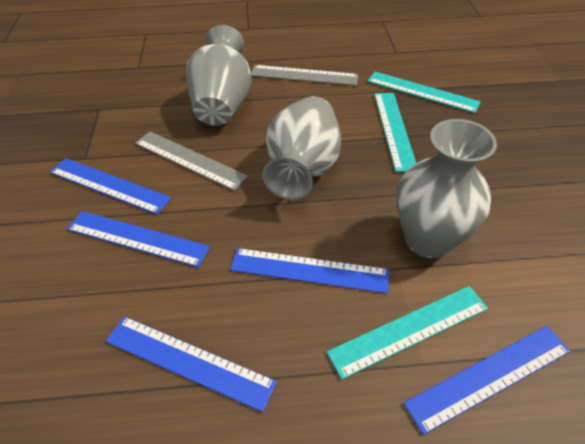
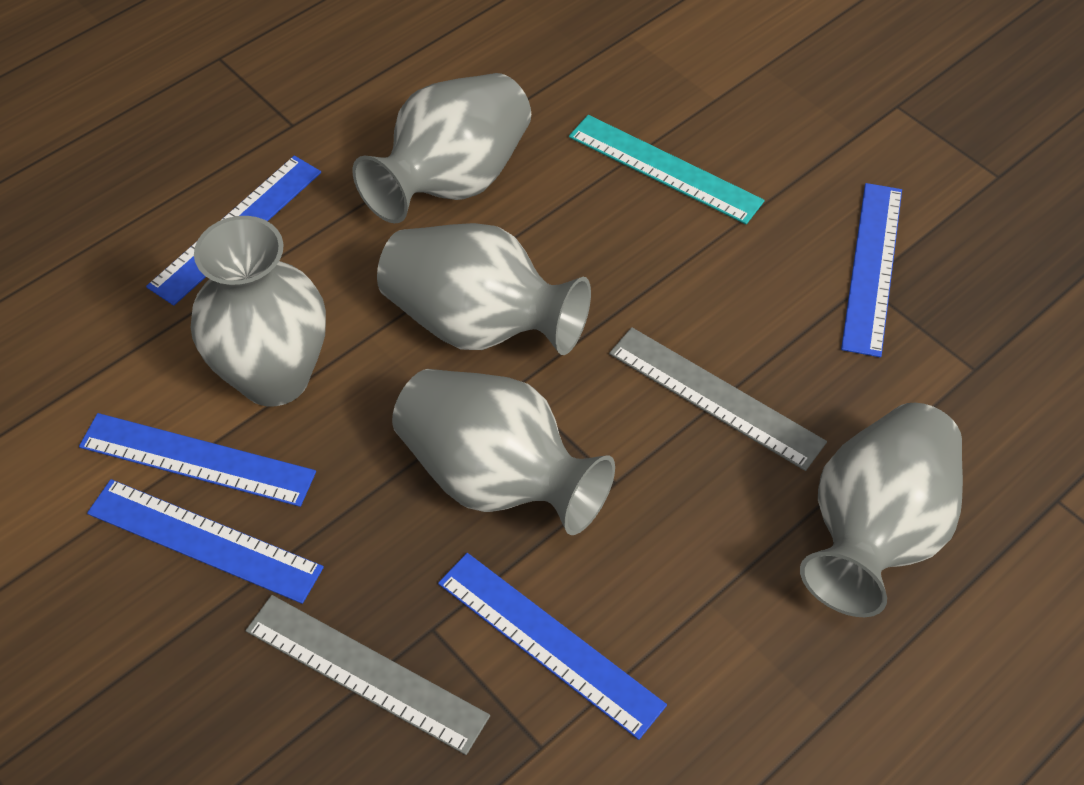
grey vase: 3 -> 5
turquoise ruler: 3 -> 1

